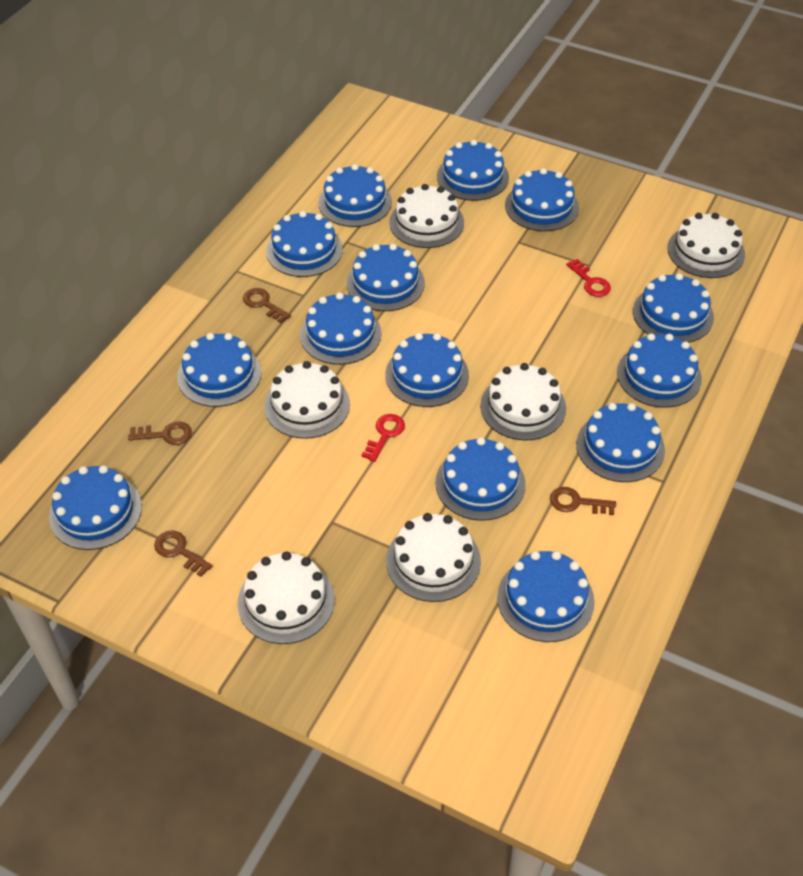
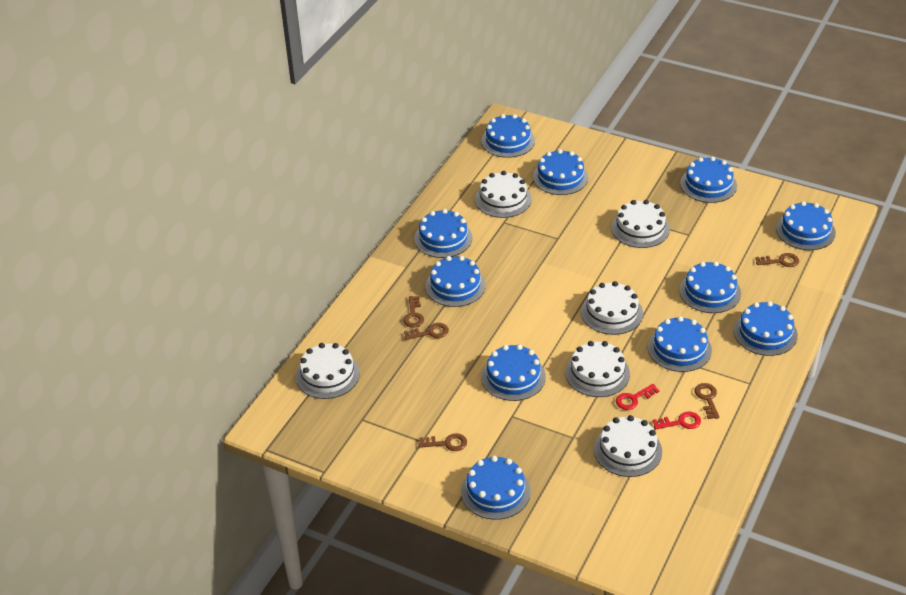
blue cake: 14 -> 11
brown key: 4 -> 5

